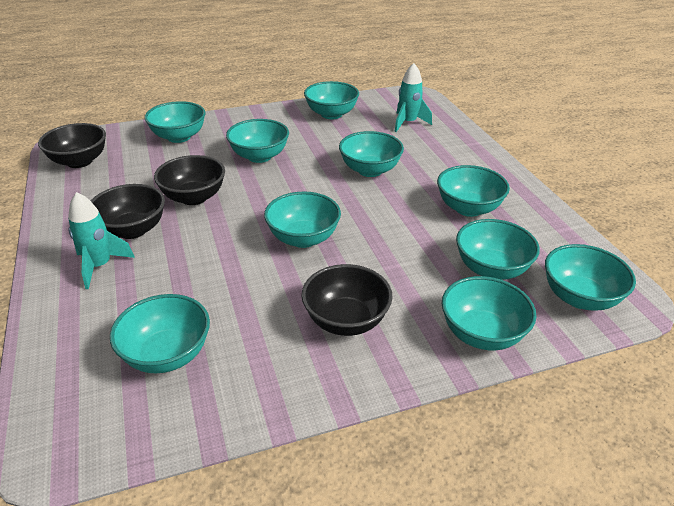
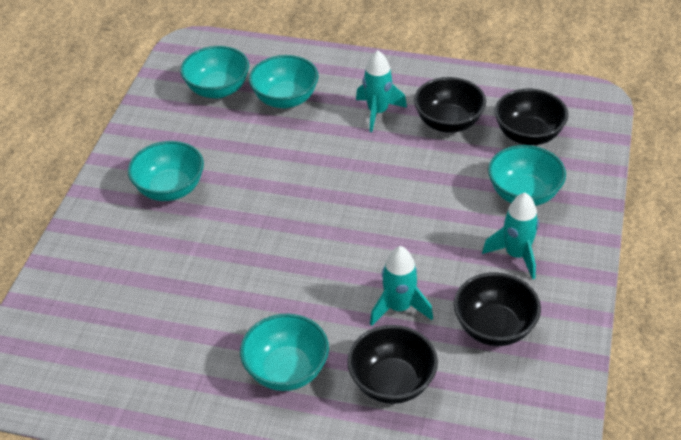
turquoise bowl: 10 -> 5
turquoise rocket: 2 -> 3

